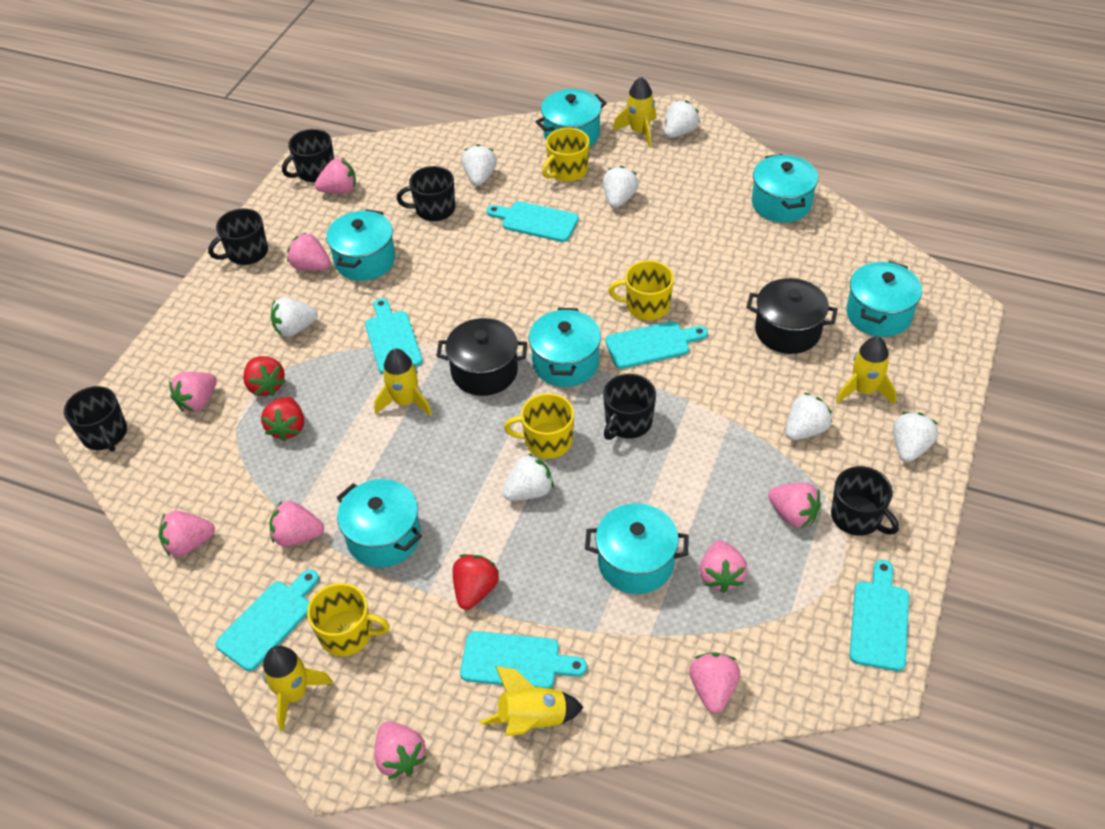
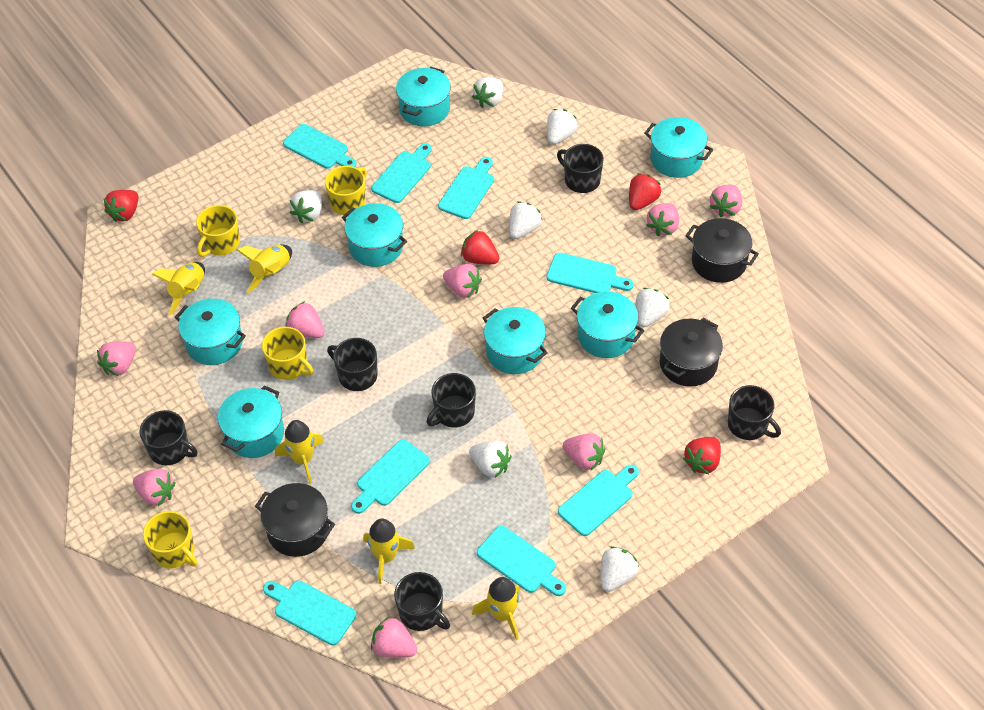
black pot: 2 -> 3
pink strawberry: 9 -> 8
red strawberry: 3 -> 4
turquoise cutting board: 6 -> 8

